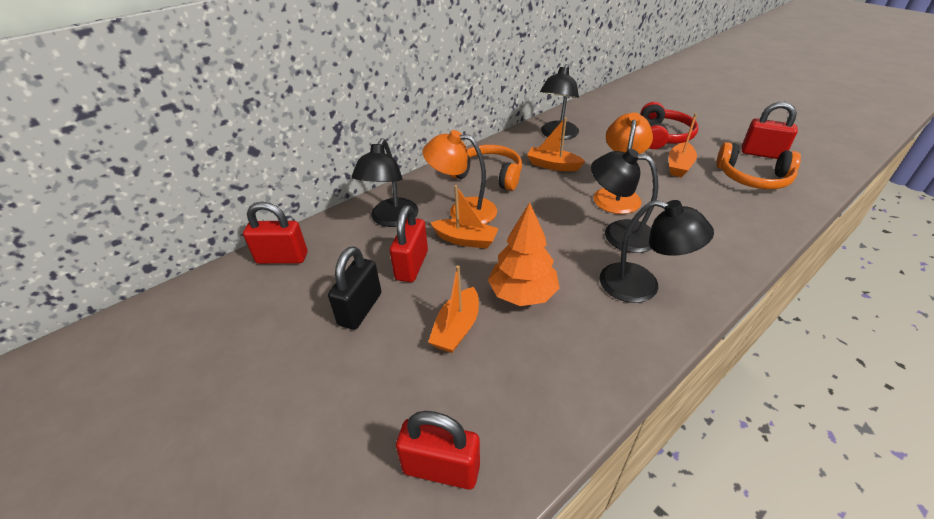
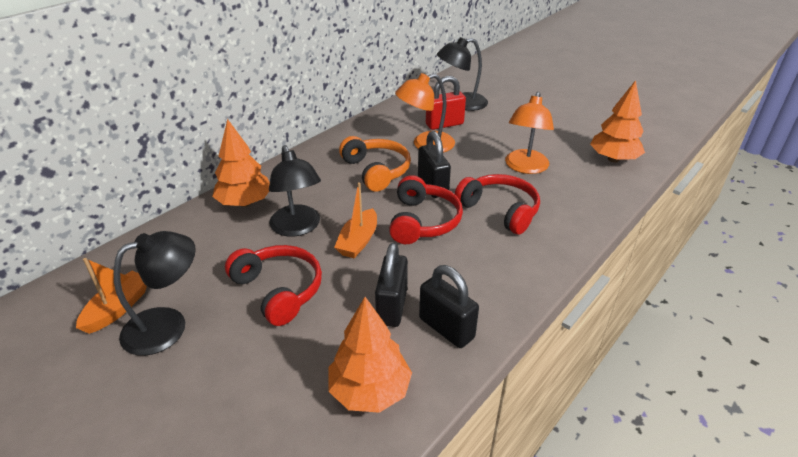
black lamp: 4 -> 3
black padlock: 1 -> 3
orange boat: 4 -> 2
orange headphones: 2 -> 1
orange tree: 1 -> 3
red headphones: 1 -> 3
red padlock: 4 -> 1

